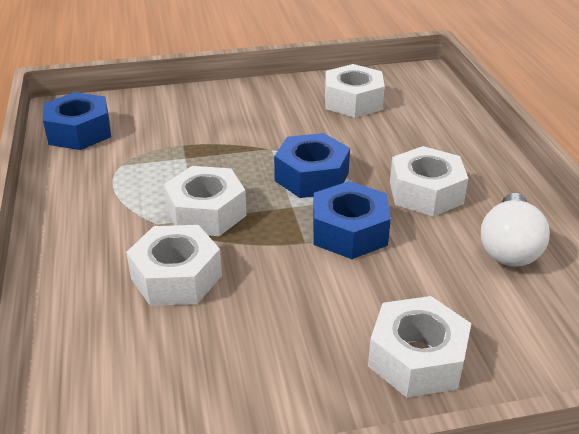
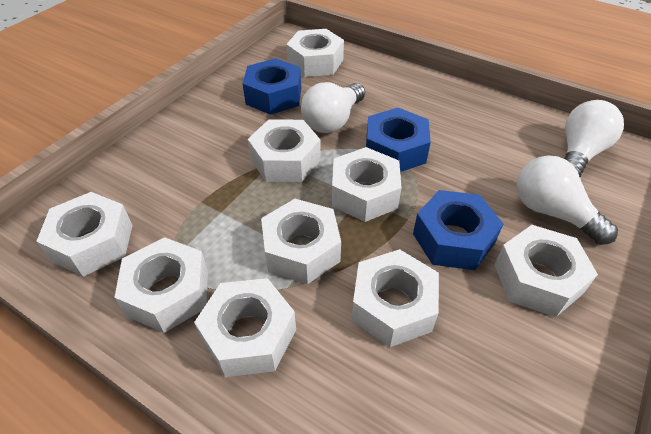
white light bulb: 1 -> 3
white nut: 5 -> 9

